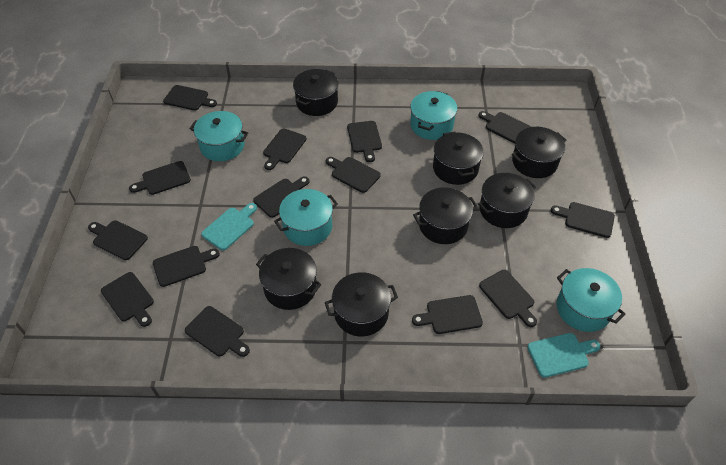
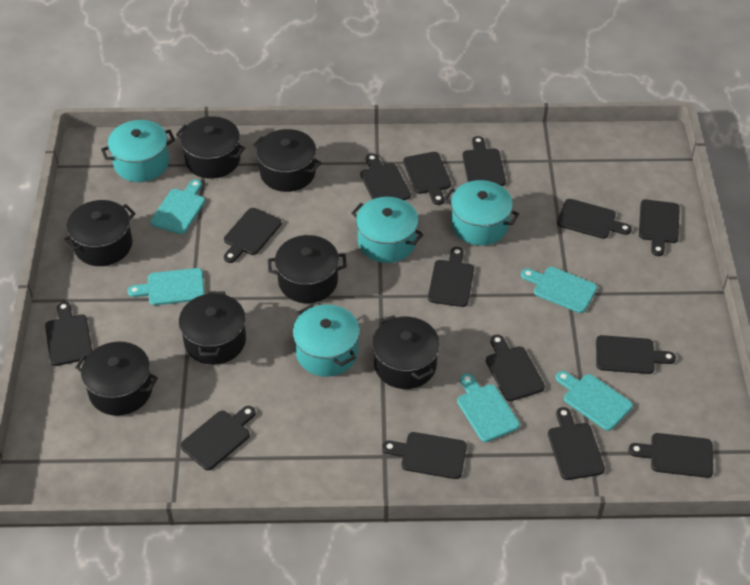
turquoise cutting board: 2 -> 5

